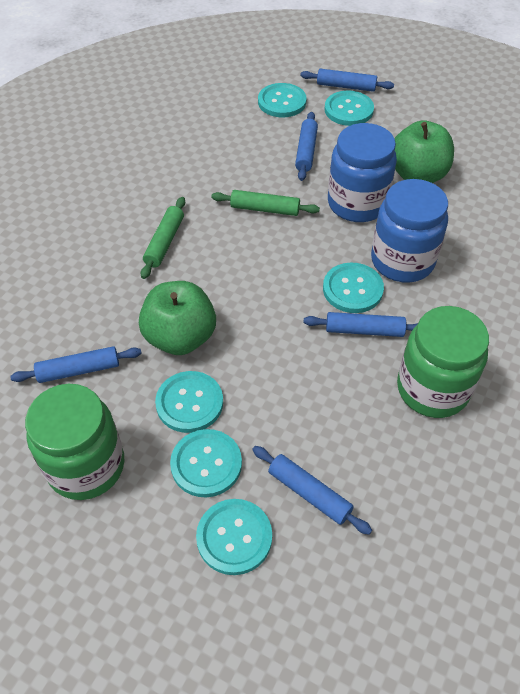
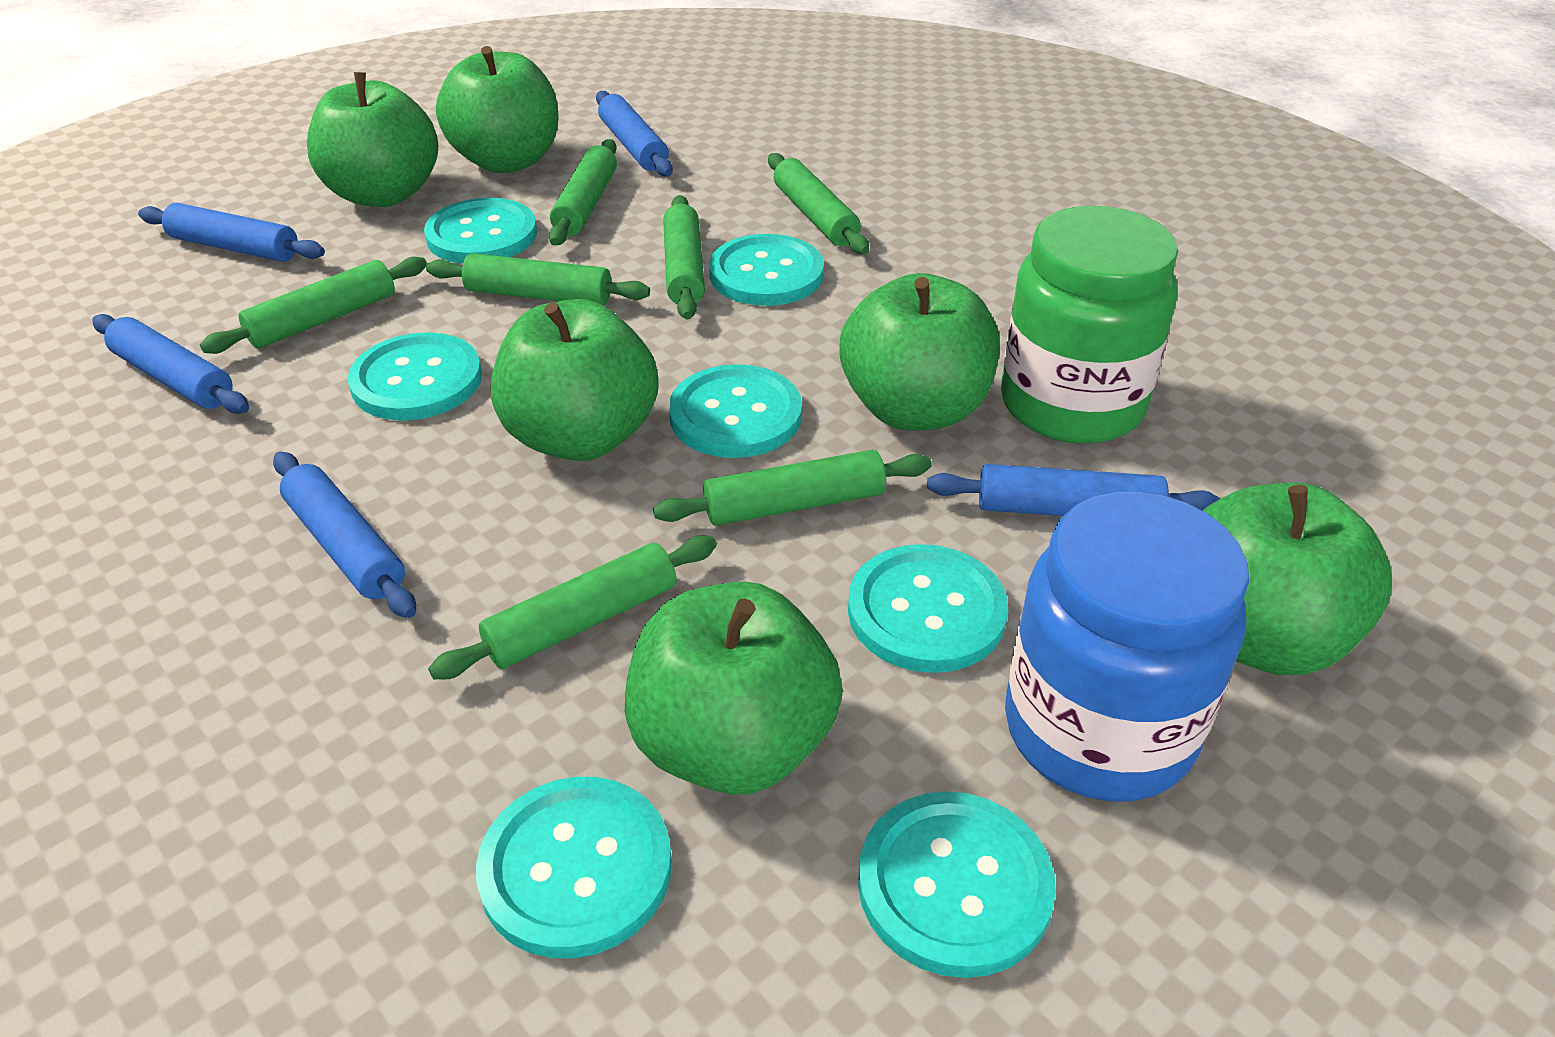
blue jar: 2 -> 1
green apple: 2 -> 6
green jar: 2 -> 1
green rolling pin: 2 -> 7
turquoise button: 6 -> 7

